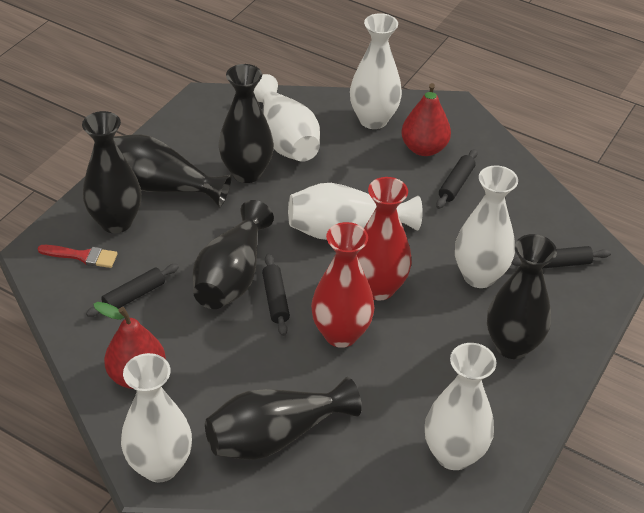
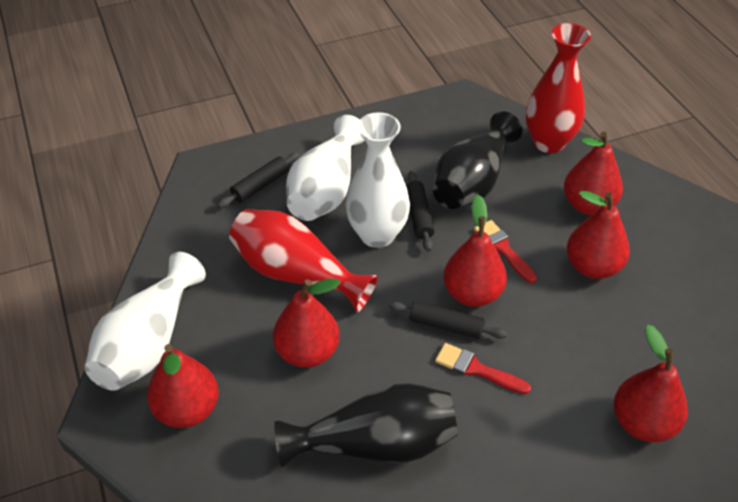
black rolling pin: 4 -> 3
black vase: 6 -> 2
red brush: 1 -> 2
red pear: 2 -> 6
white vase: 6 -> 3

